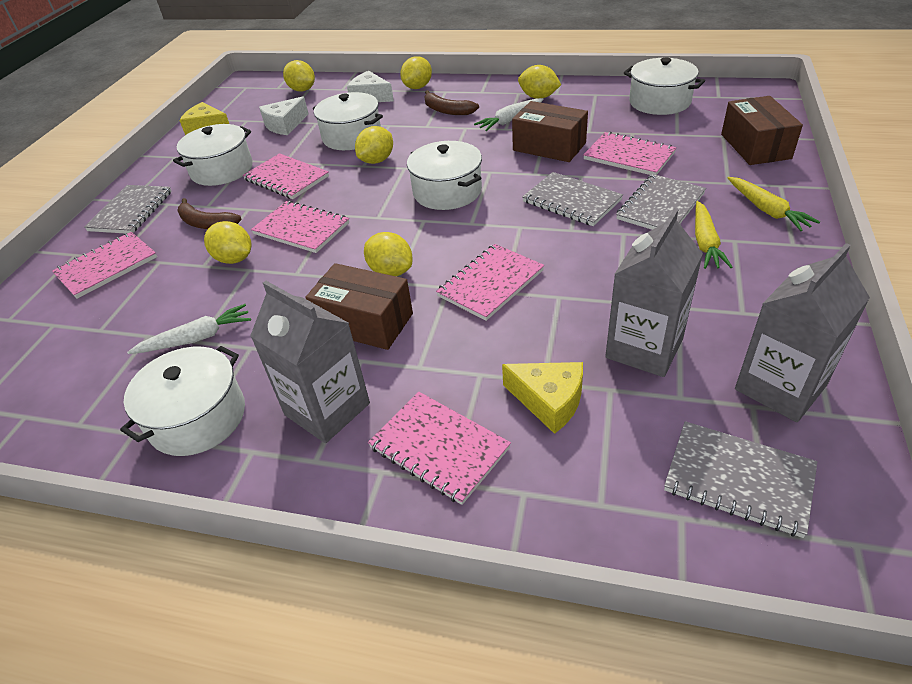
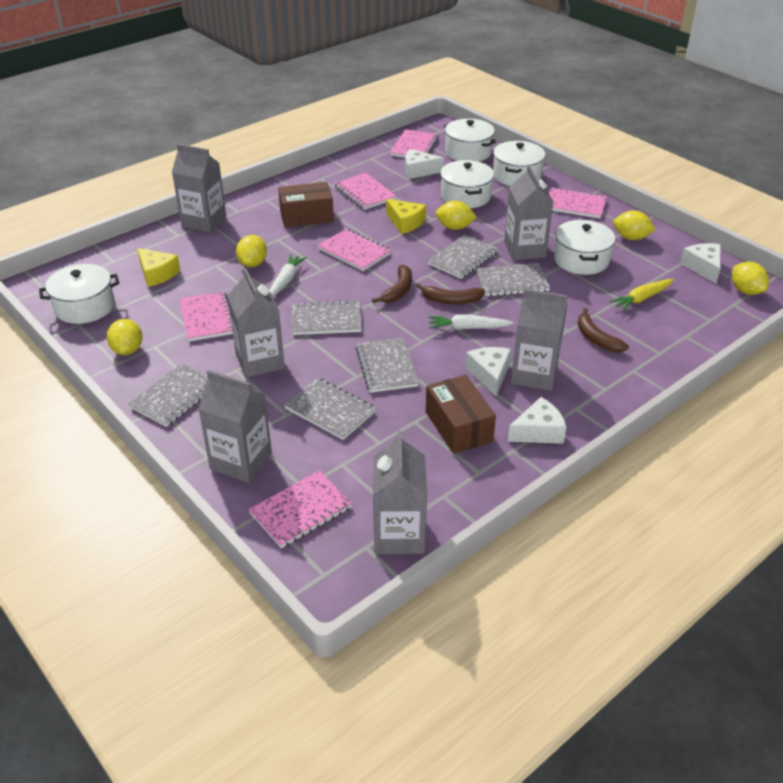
brown banana: 2 -> 3
brown box: 3 -> 2
grey carton: 3 -> 6
grey notebook: 4 -> 6
white cheese: 2 -> 4
yellow carrot: 2 -> 1
yellow lemon: 6 -> 5

